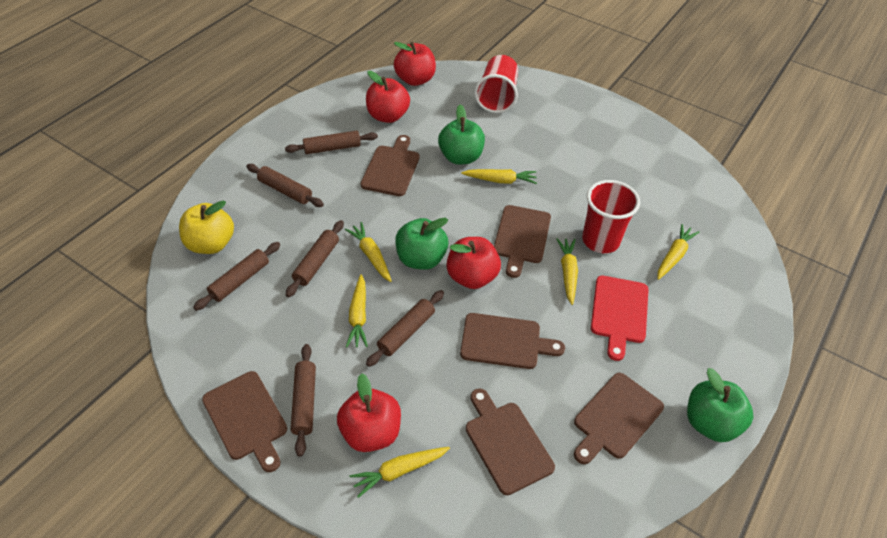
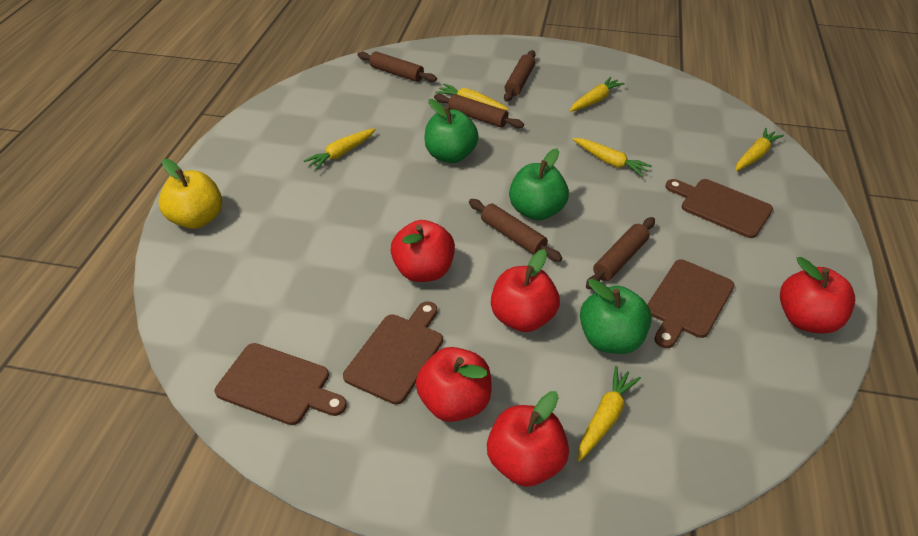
brown cutting board: 6 -> 4
brown rolling pin: 6 -> 5
red apple: 4 -> 5
red cup: 2 -> 0
red cutting board: 1 -> 0

